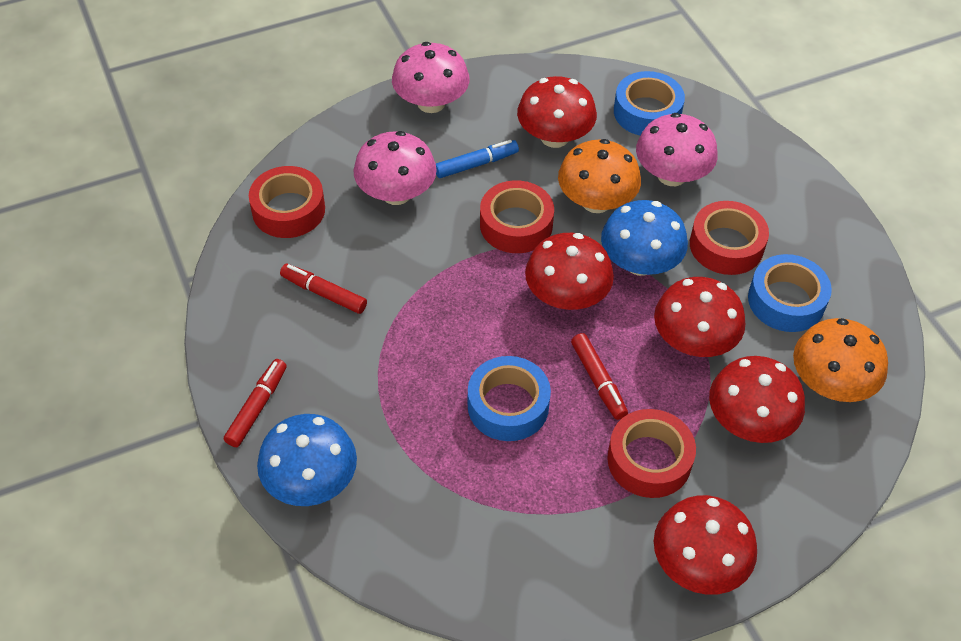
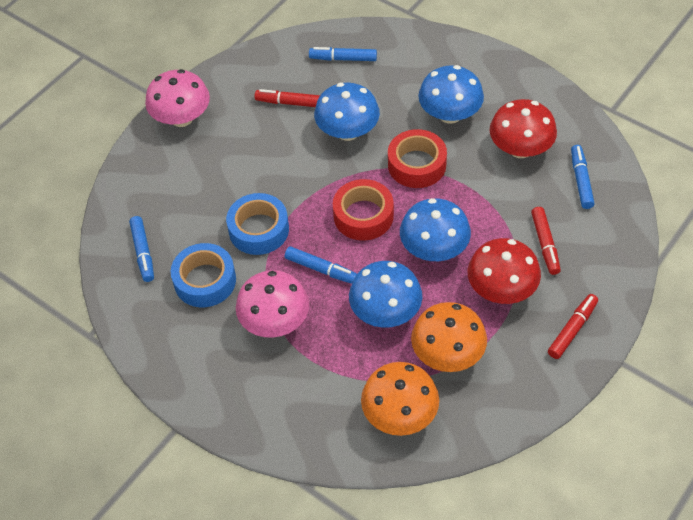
blue marker: 1 -> 4
blue mushroom: 2 -> 4
blue tape: 3 -> 2
pink mushroom: 3 -> 2
red mushroom: 5 -> 2
red tape: 4 -> 2

